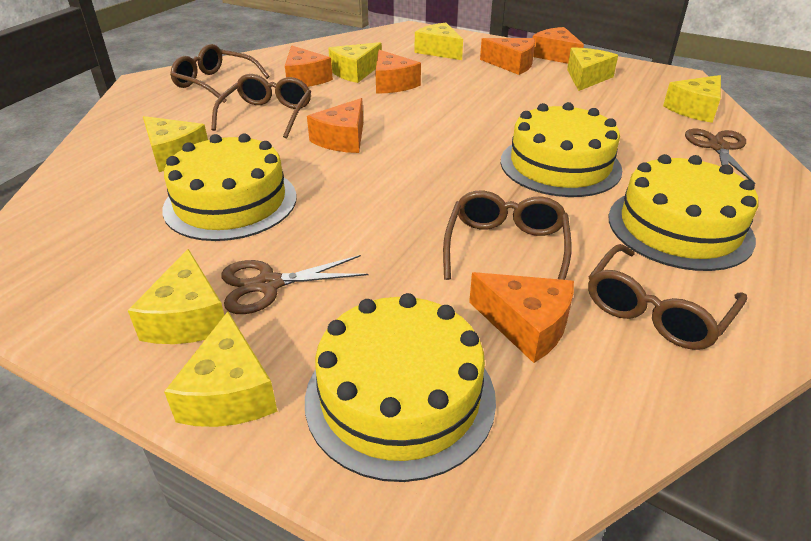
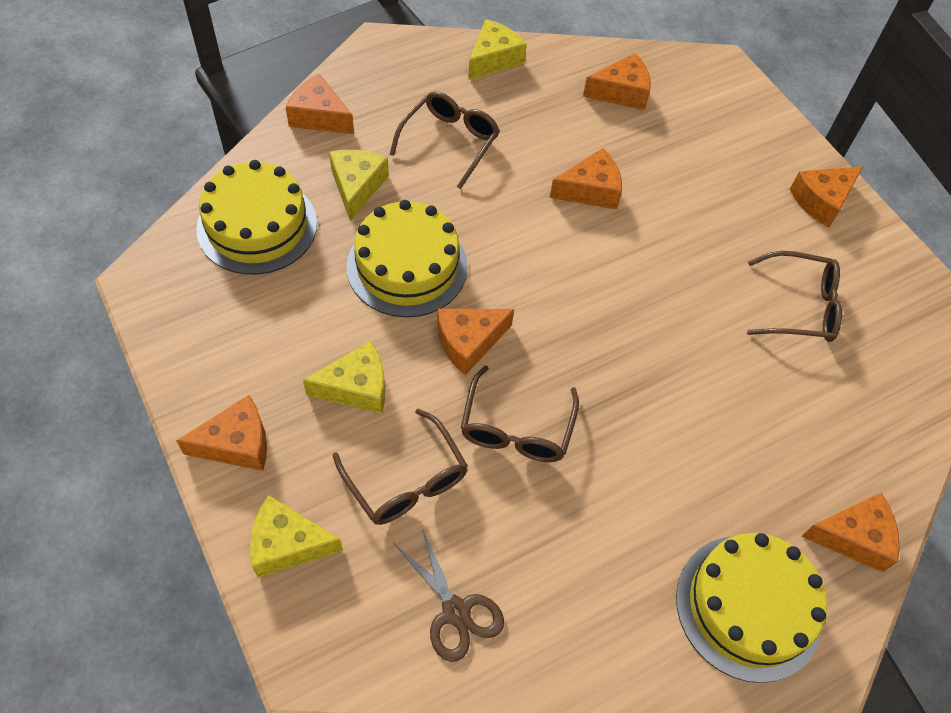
brown scissors: 2 -> 1
orange cheese: 6 -> 7
yellow cake: 4 -> 3
yellow cheese: 7 -> 4

